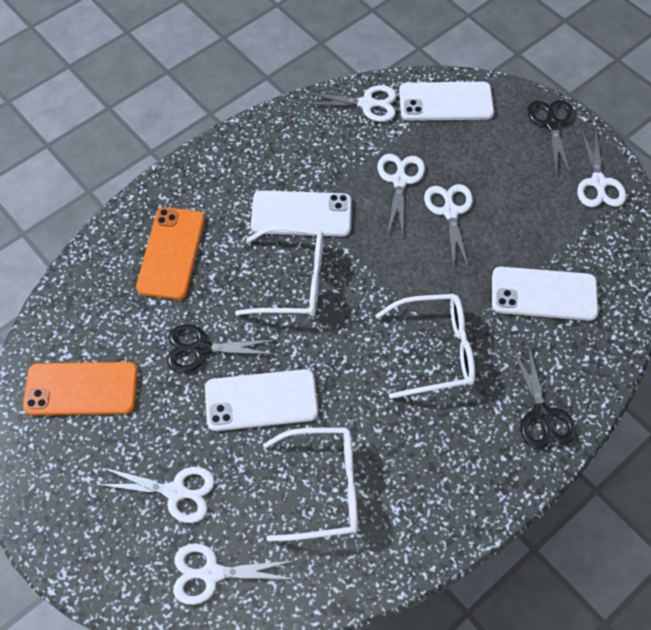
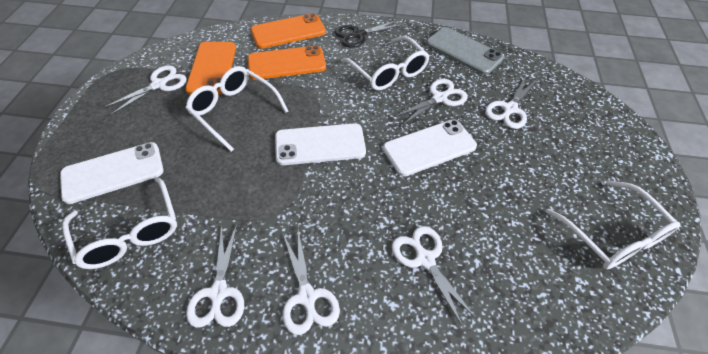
black scissors: 3 -> 1
grey phone: 0 -> 1
orange phone: 2 -> 3
white glasses: 3 -> 4
white phone: 4 -> 3

